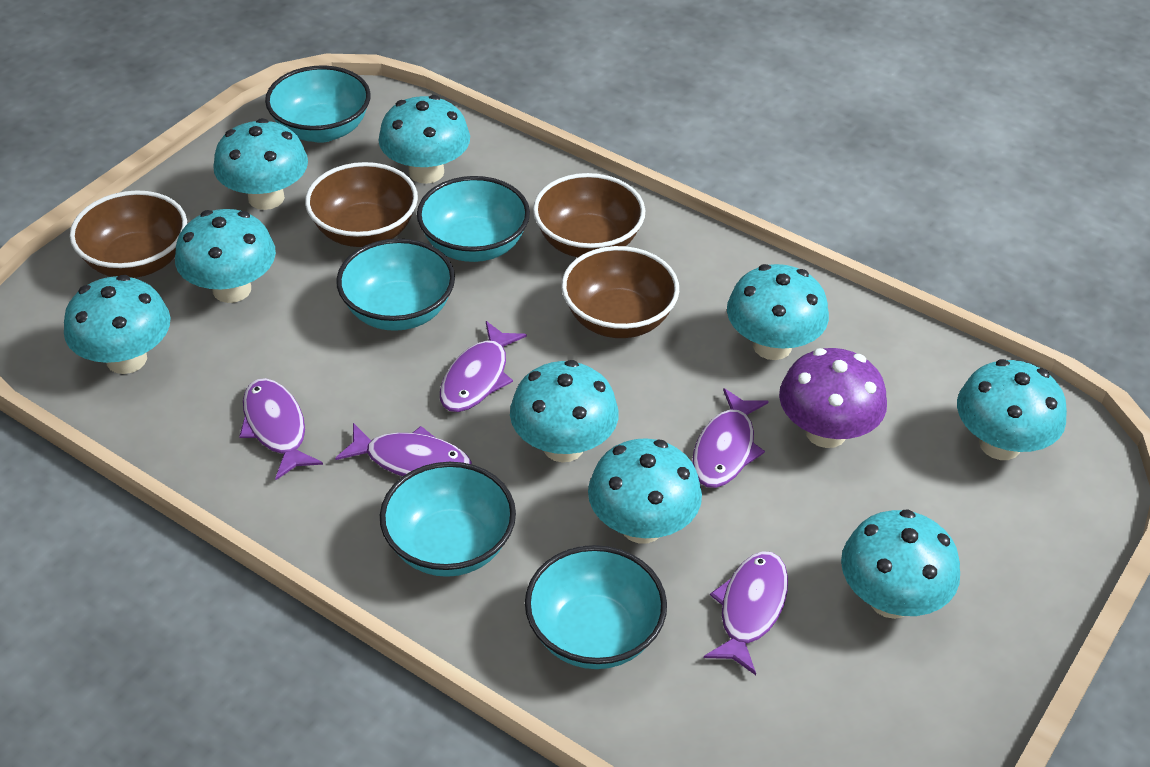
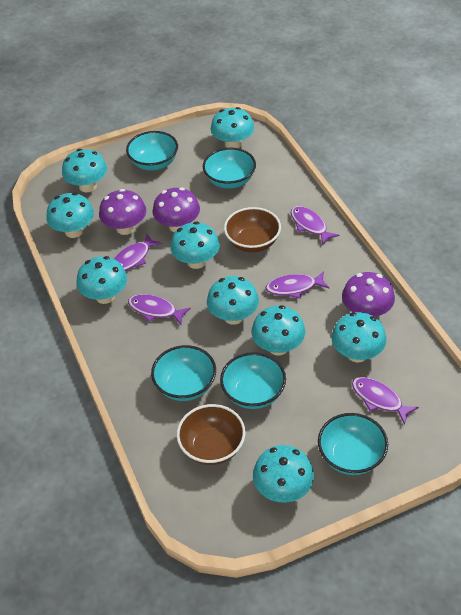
brown bowl: 4 -> 2
purple mushroom: 1 -> 3

